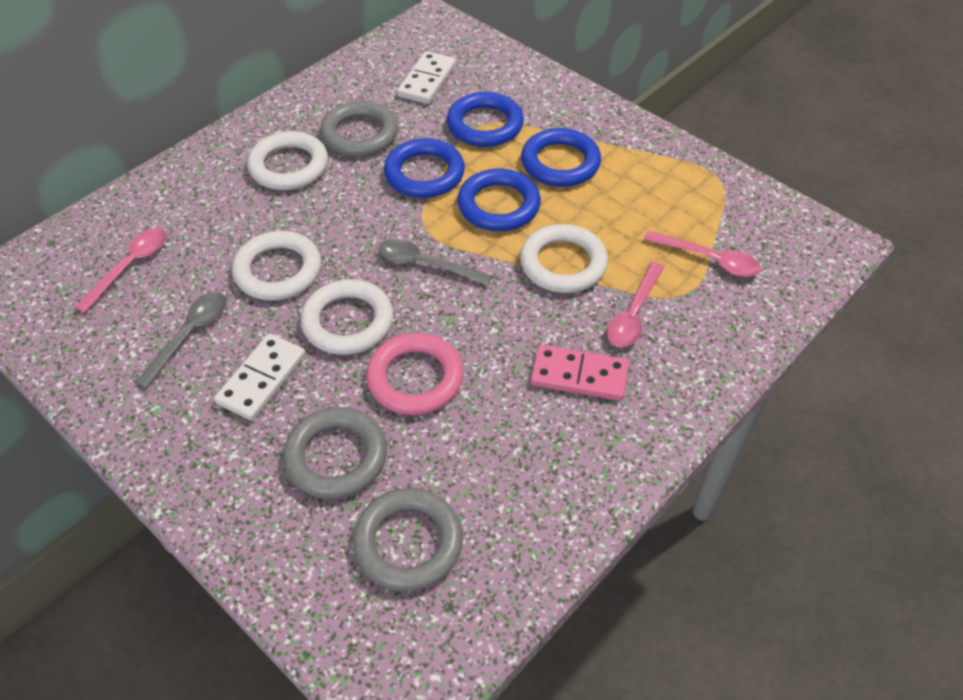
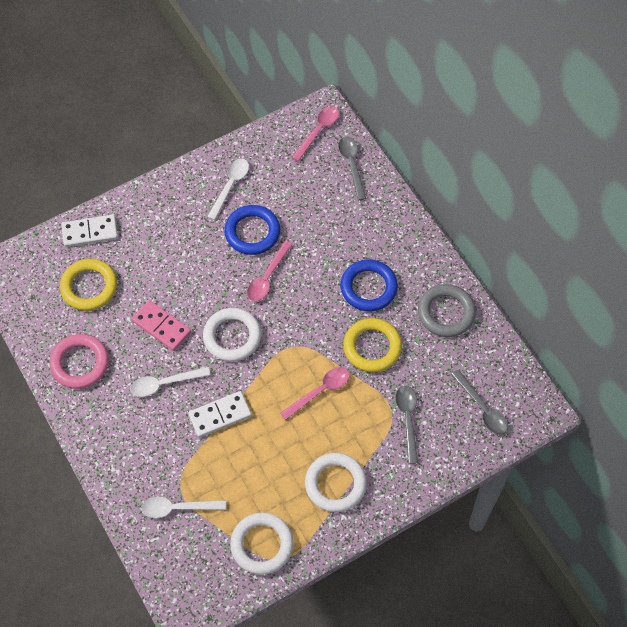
blue ring: 4 -> 2
grey ring: 3 -> 1
grey spoon: 2 -> 3
white ring: 4 -> 3
white spoon: 0 -> 3
yellow ring: 0 -> 2

